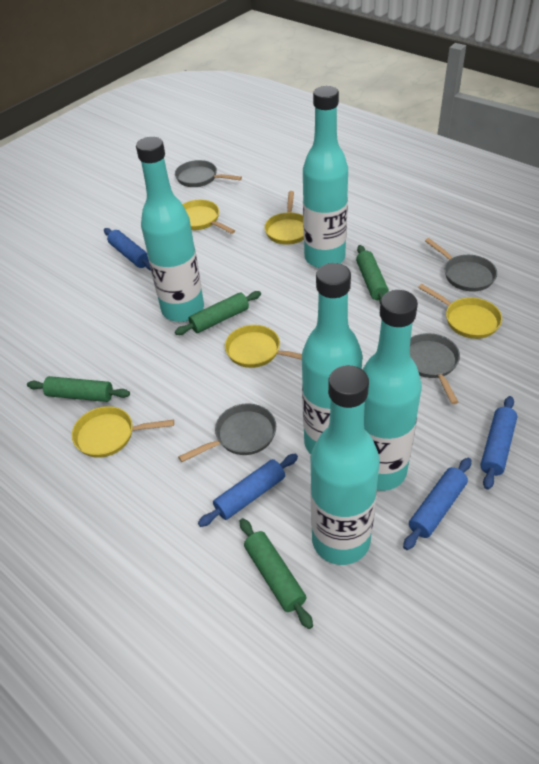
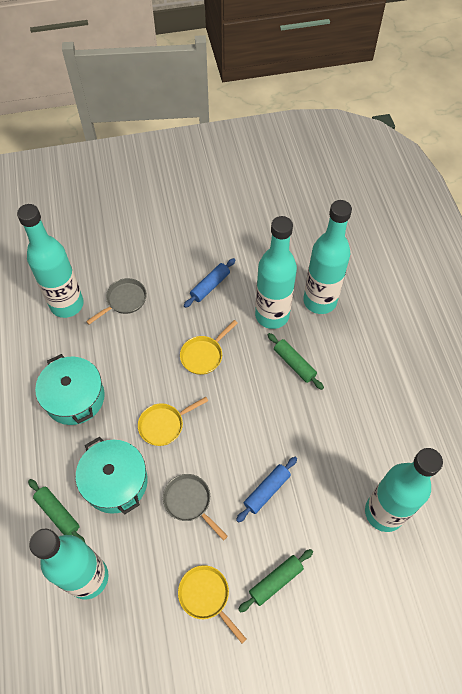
blue rolling pin: 4 -> 2
green rolling pin: 4 -> 3
grey pan: 4 -> 2
turquoise pot: 0 -> 2
yellow pan: 5 -> 3

